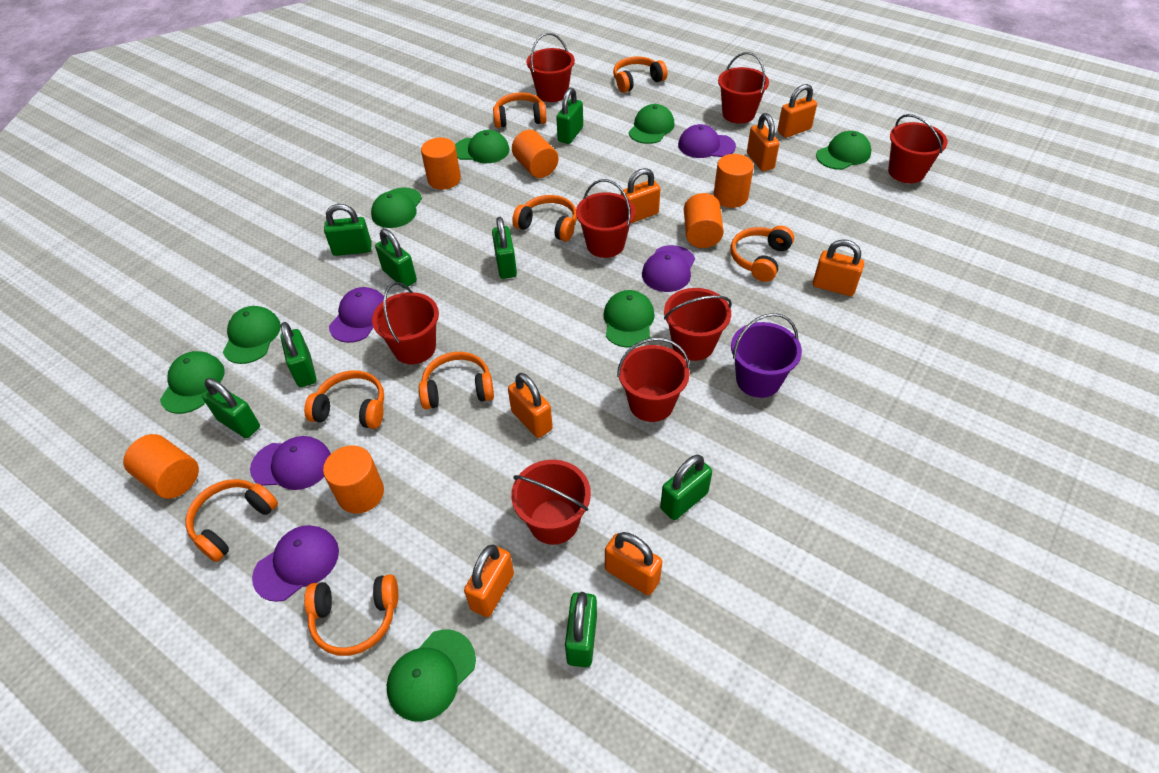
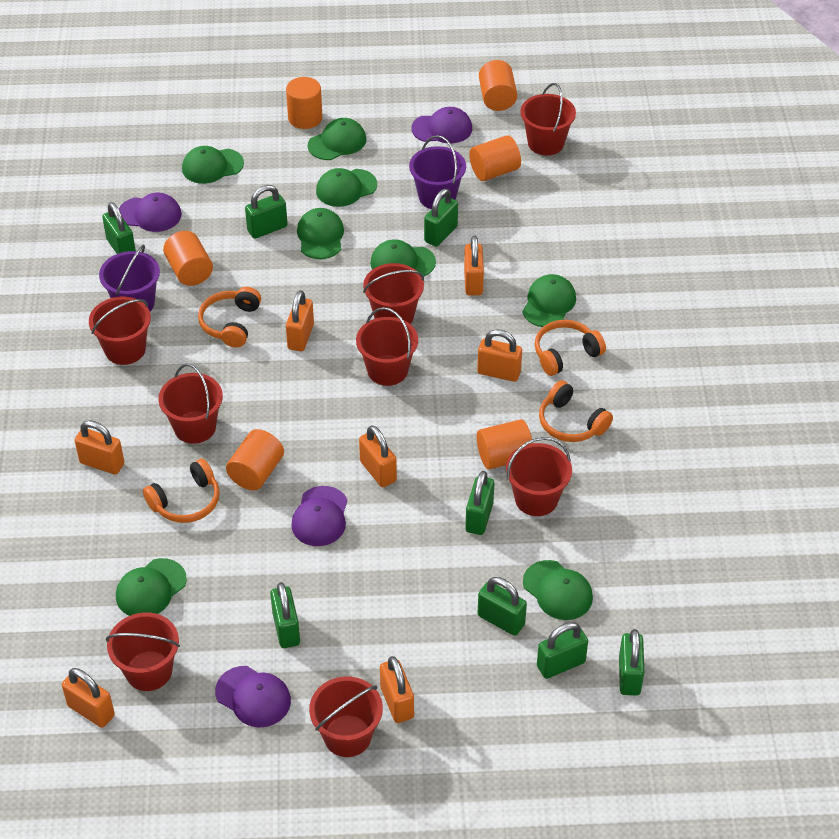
orange headphones: 8 -> 4
purple bucket: 1 -> 2
purple cap: 5 -> 4

